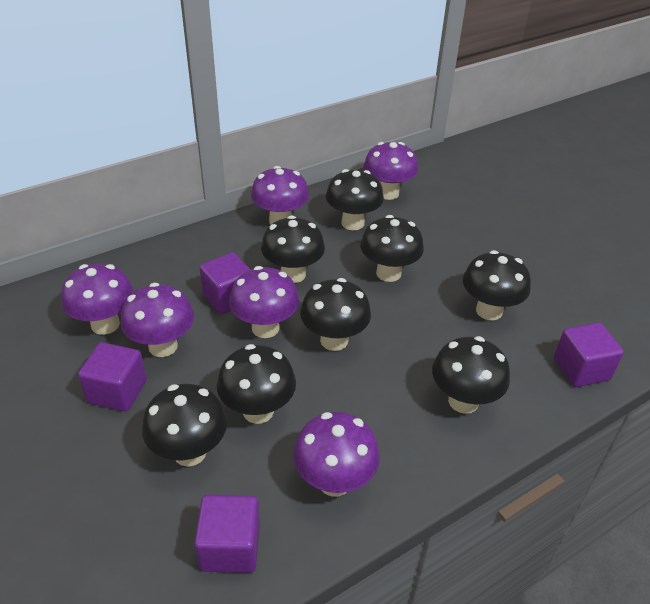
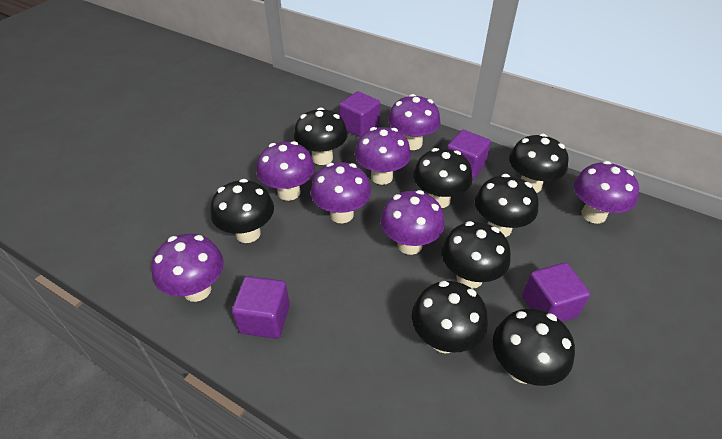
purple mushroom: 6 -> 7

